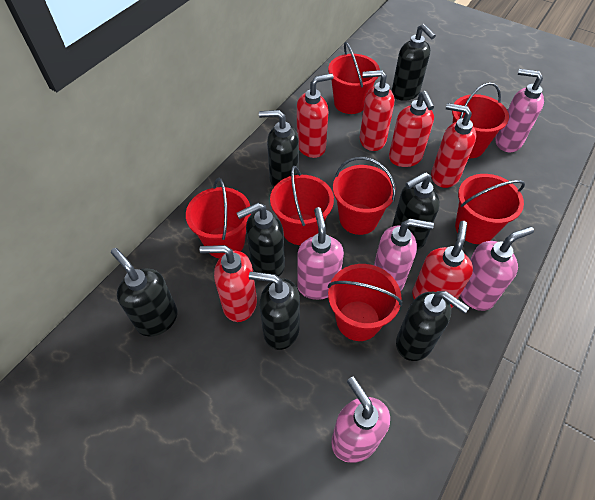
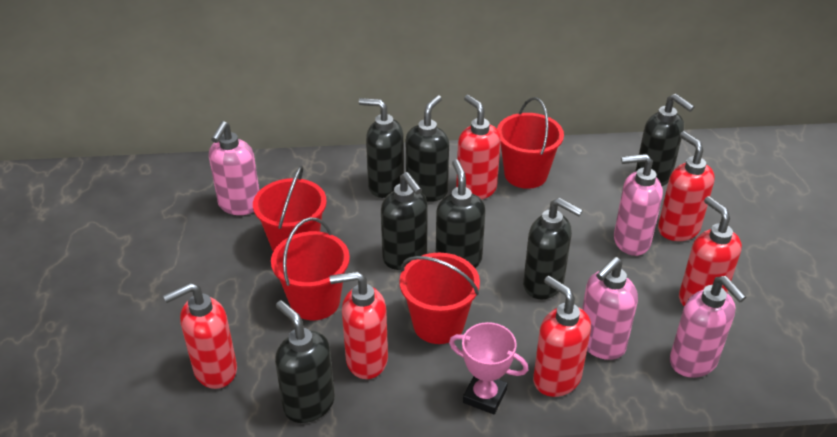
pink soap dispenser: 5 -> 4
pink trophy: 0 -> 1
red bucket: 7 -> 4

